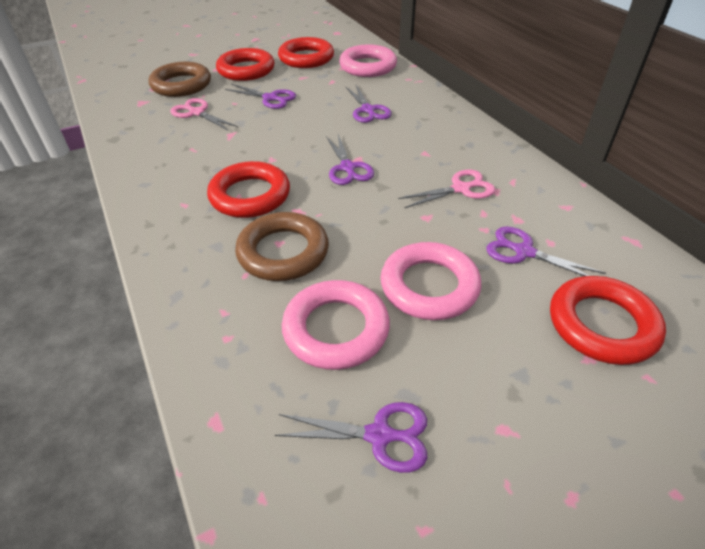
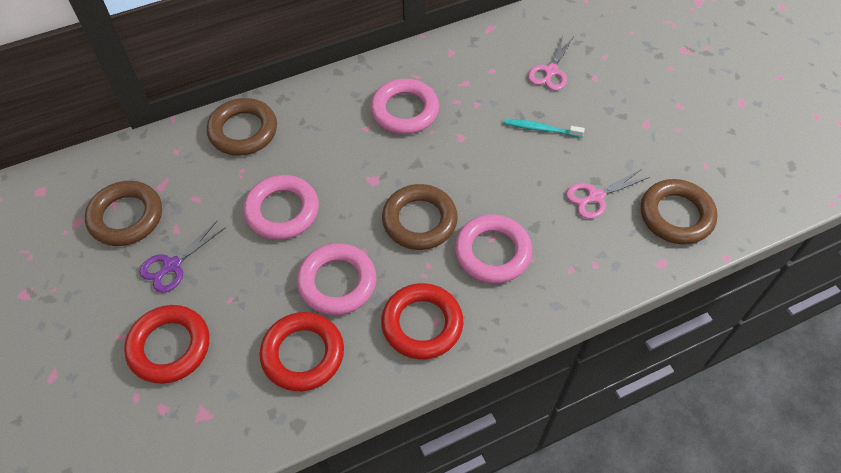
brown ring: 2 -> 4
pink ring: 3 -> 4
purple scissors: 5 -> 1
red ring: 4 -> 3
turquoise toothbrush: 0 -> 1

